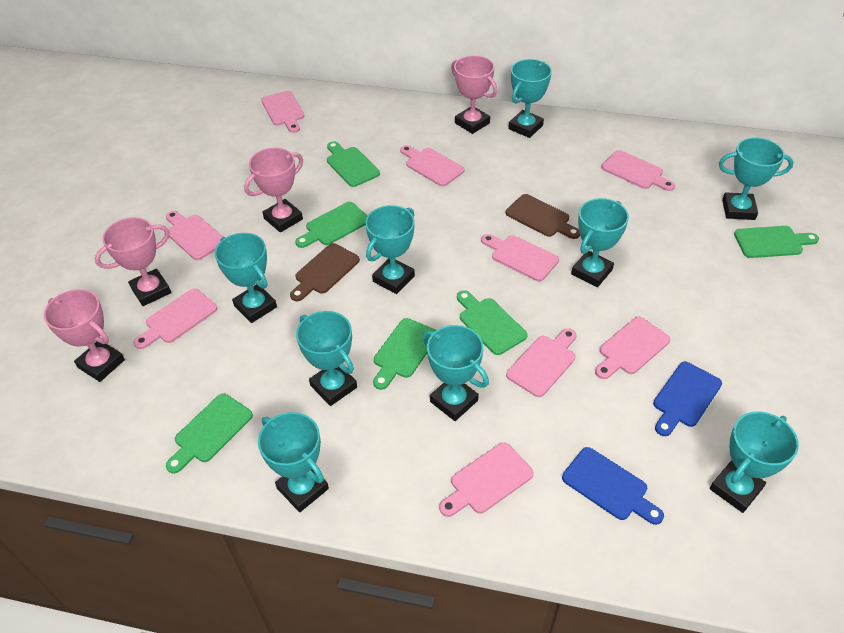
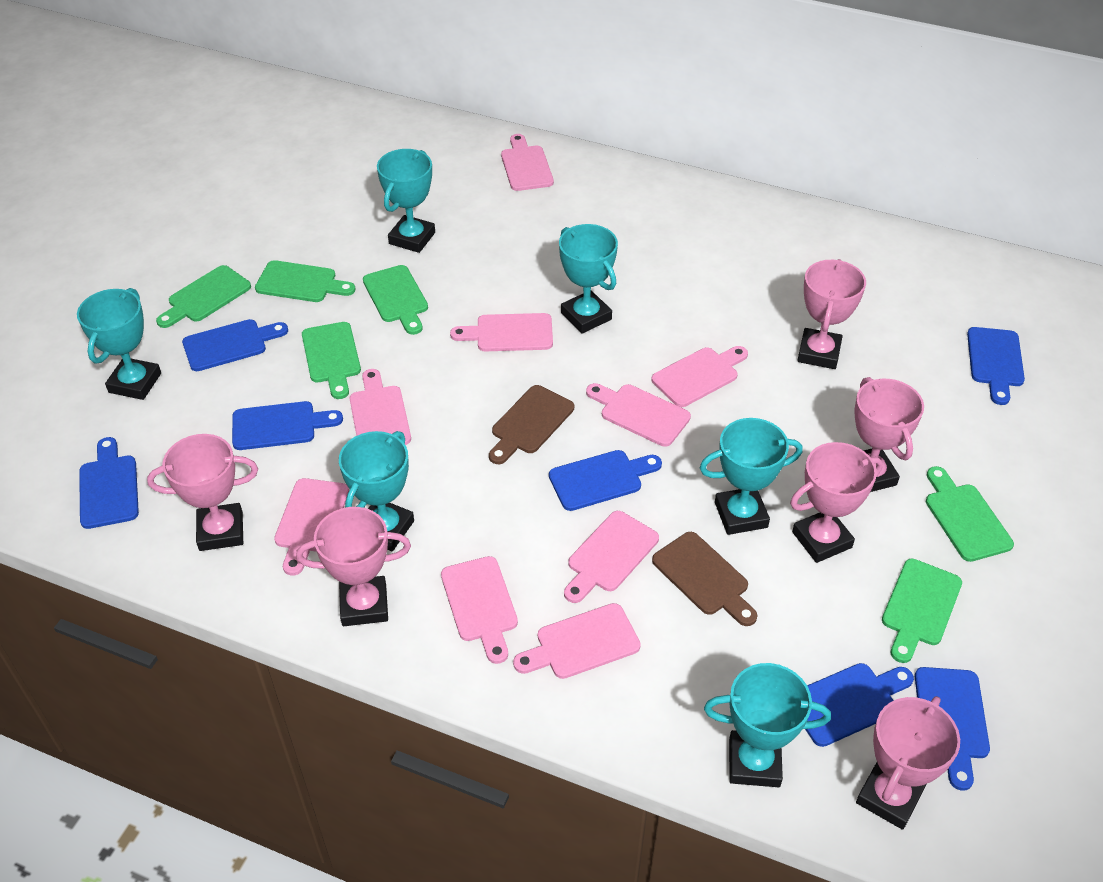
blue cutting board: 2 -> 7
pink trophy: 4 -> 6
turquoise trophy: 9 -> 6

